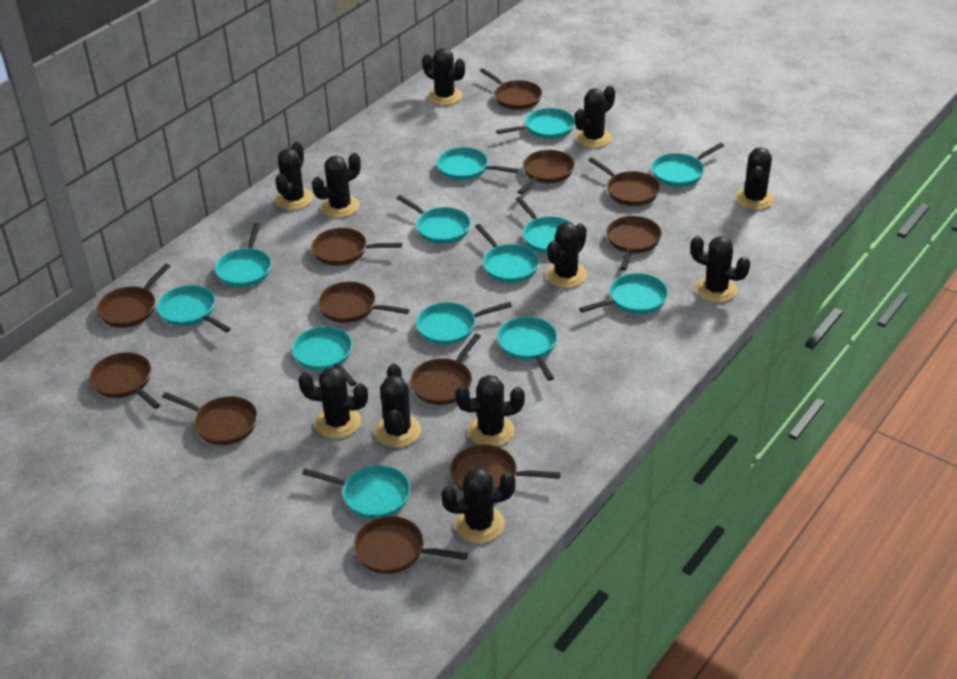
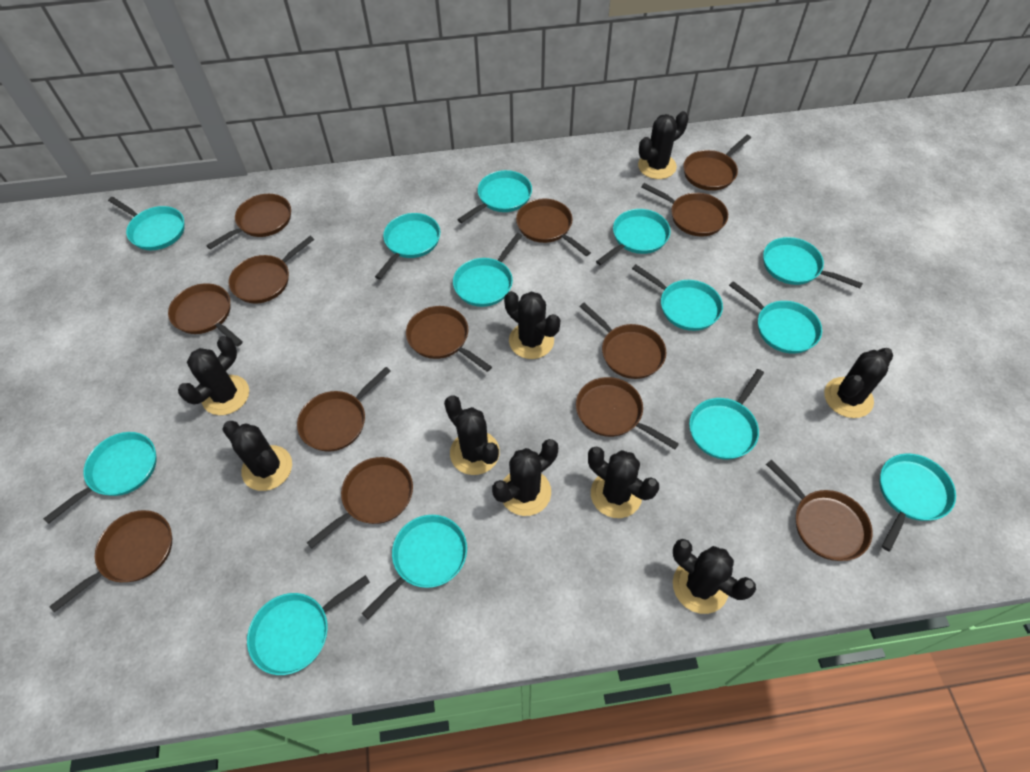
black cactus: 11 -> 9
brown pan: 12 -> 13

